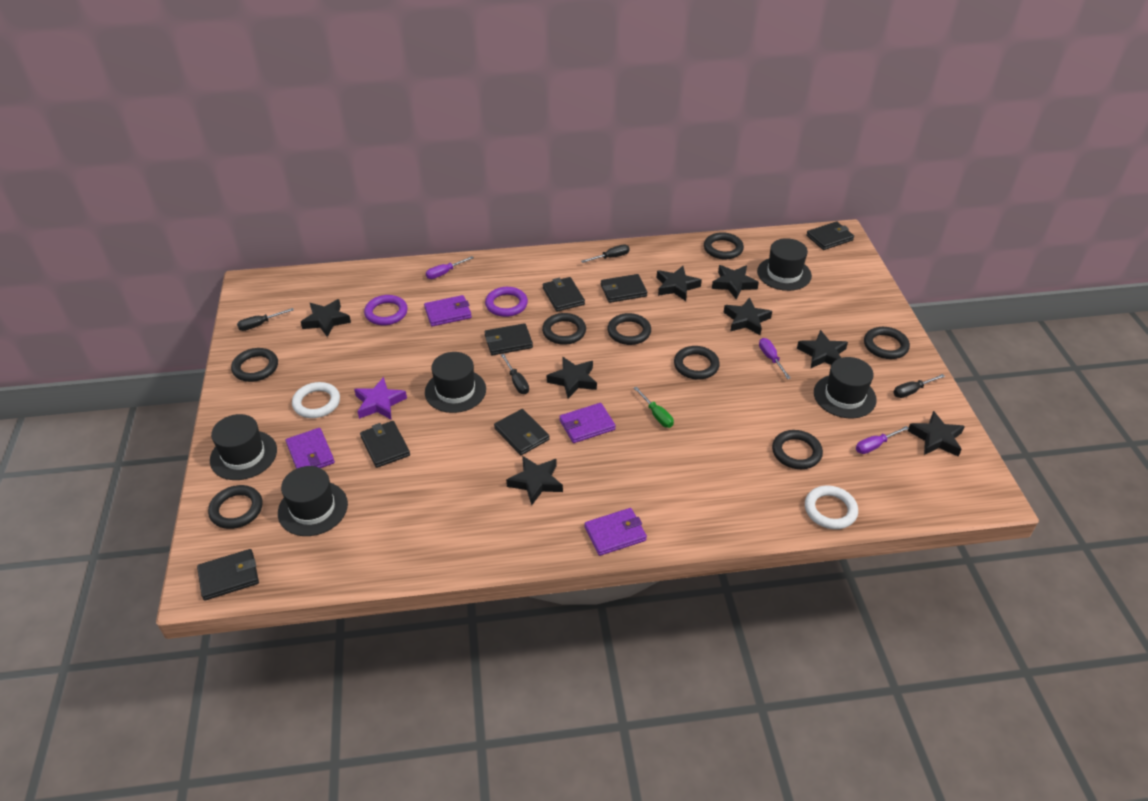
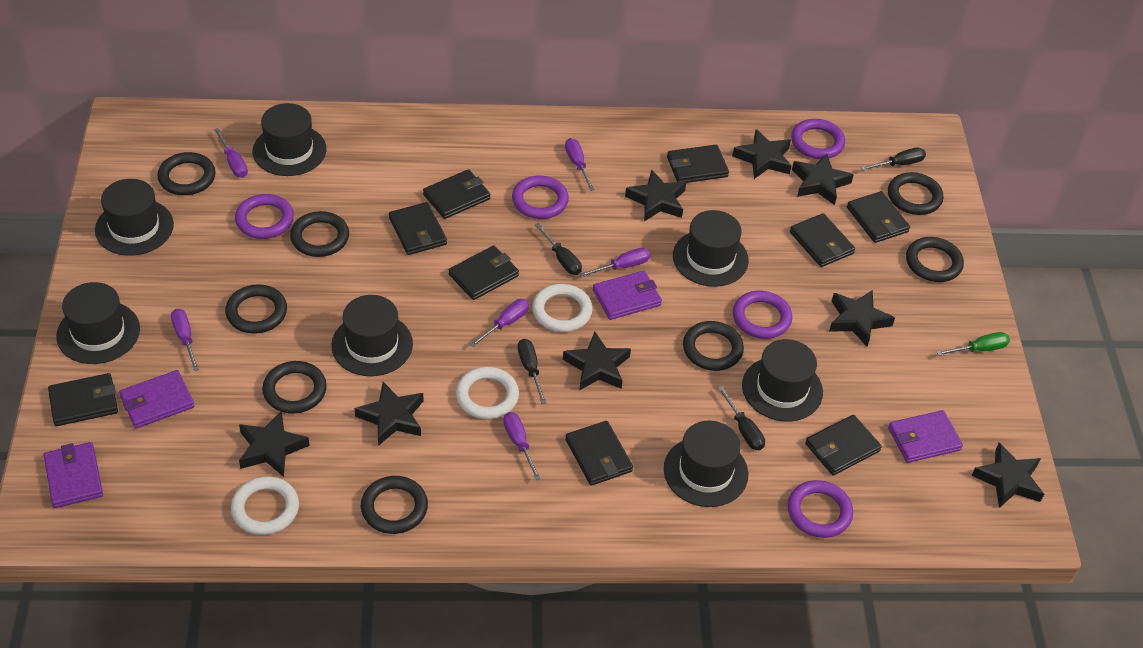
black hat: 5 -> 7
black wallet: 7 -> 9
purple ring: 2 -> 5
purple screwdriver: 3 -> 6
purple star: 1 -> 0
white ring: 2 -> 3

